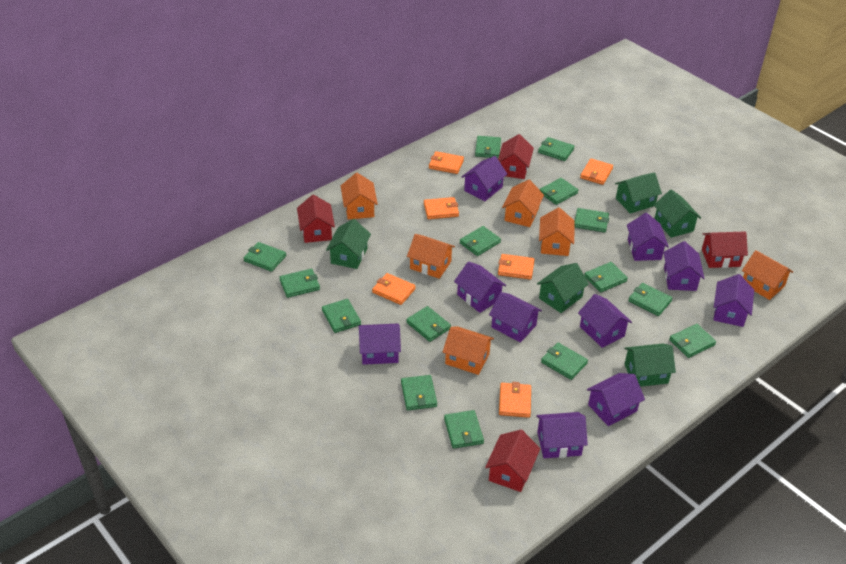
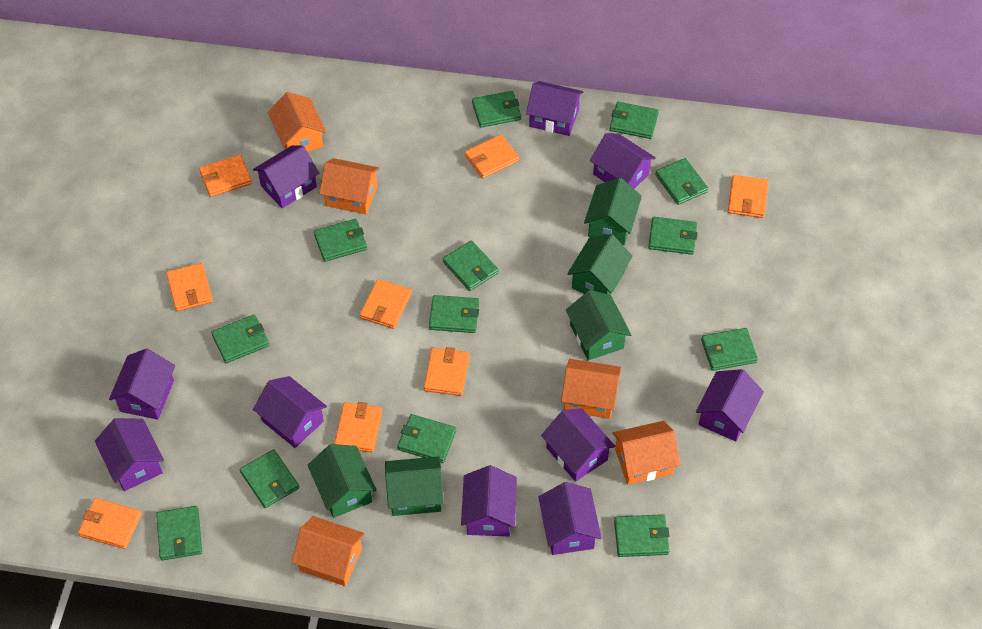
green wallet: 15 -> 13
orange house: 6 -> 5
orange wallet: 6 -> 8
red house: 4 -> 0

